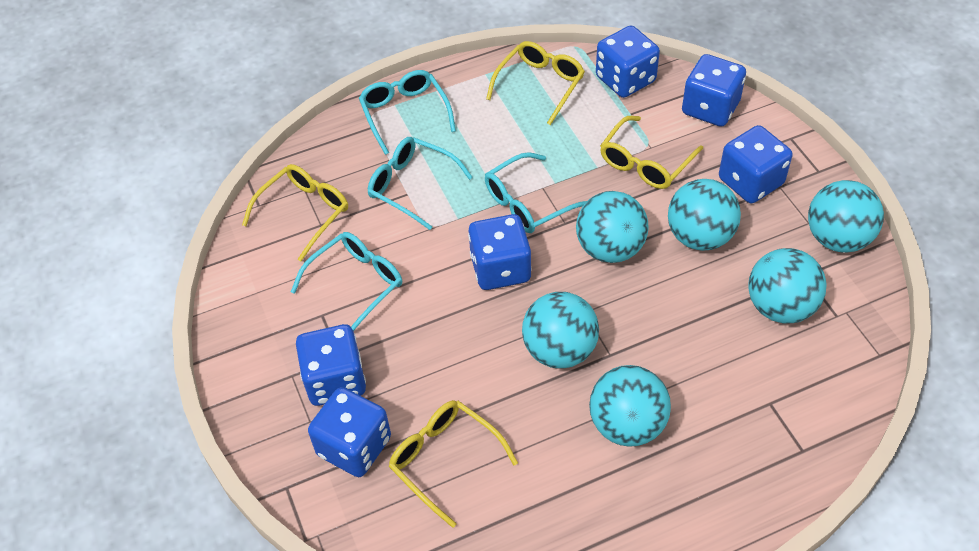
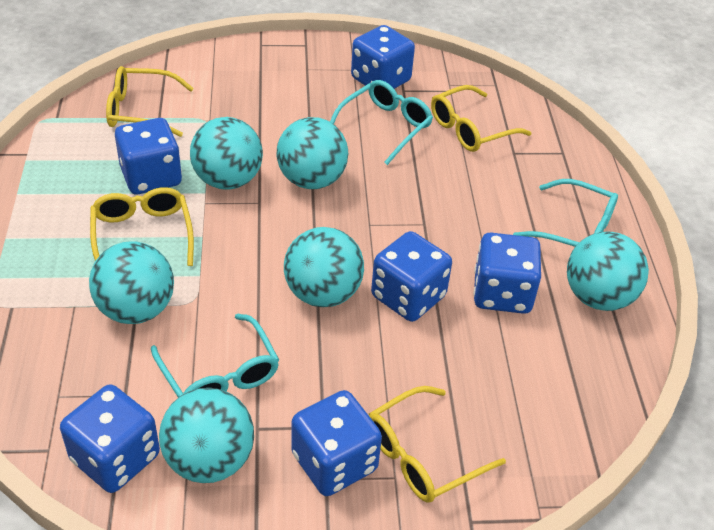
turquoise glasses: 4 -> 3

